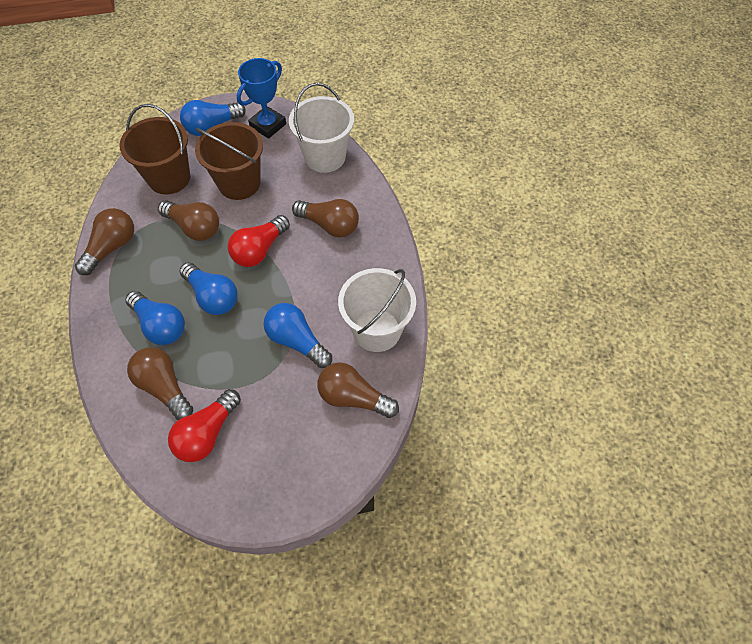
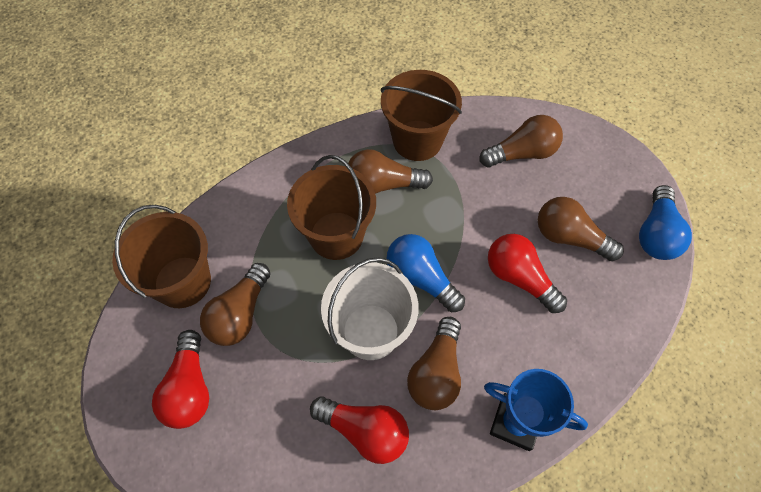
blue light bulb: 4 -> 2
brown bucket: 2 -> 3
red light bulb: 2 -> 3
white bucket: 2 -> 1

